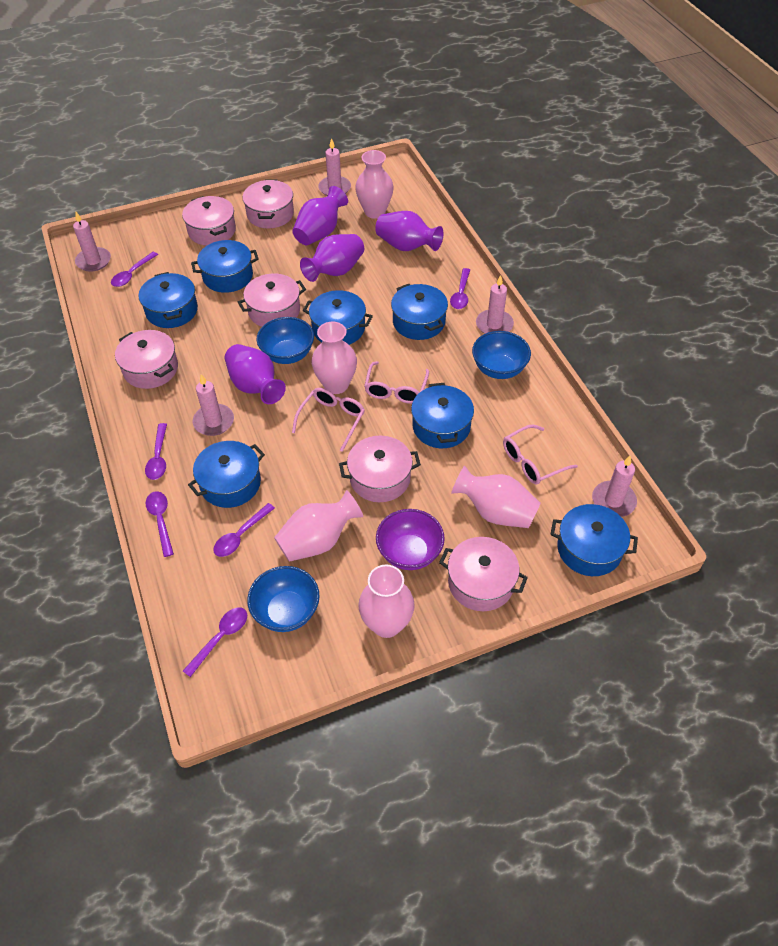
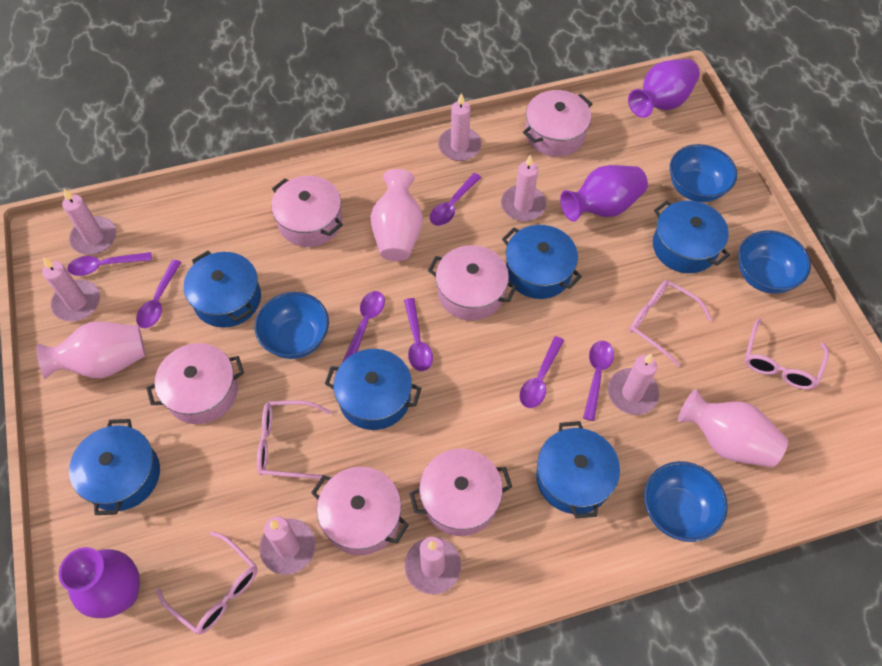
blue bowl: 3 -> 4
blue pot: 7 -> 6
pink candle: 5 -> 7
pink glasses: 3 -> 4
pink vase: 5 -> 3
purple bowl: 1 -> 0
purple spoon: 6 -> 7
purple vase: 4 -> 3

